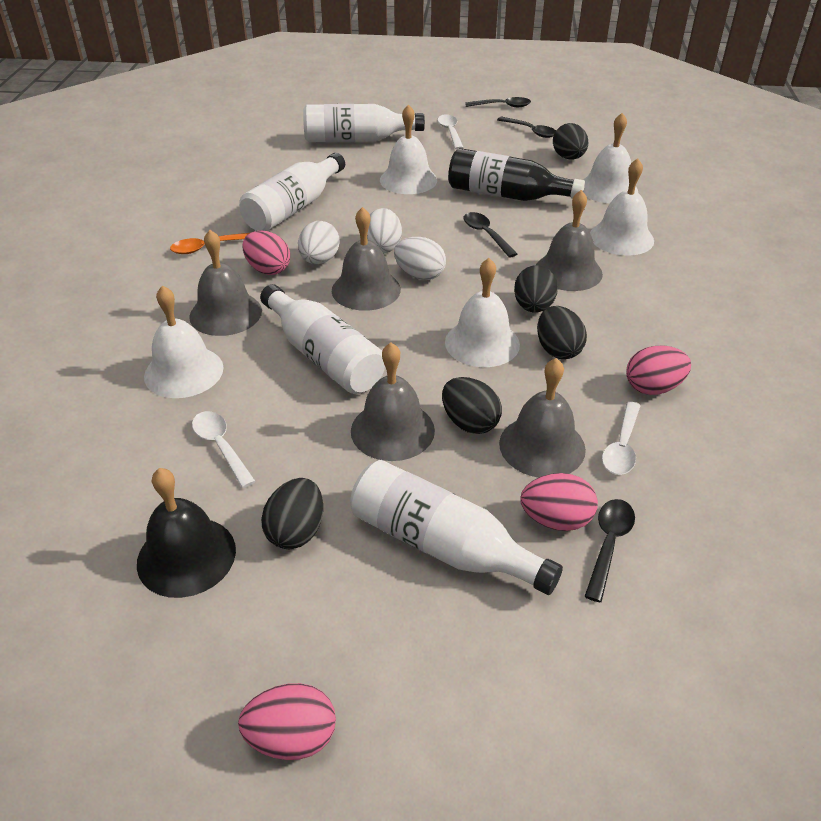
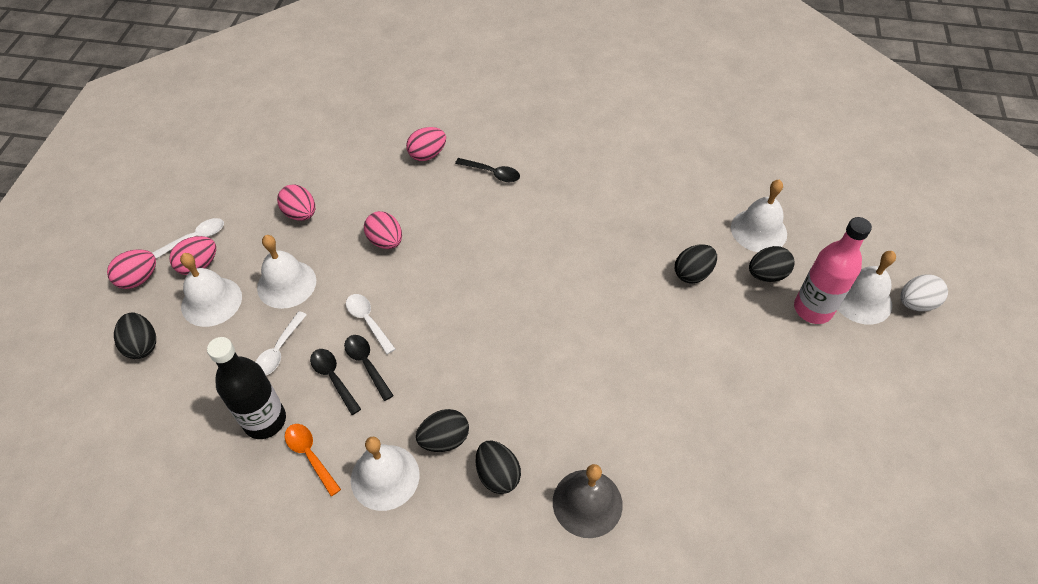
black bell: 1 -> 0
black spoon: 4 -> 3
grey bell: 5 -> 1
pink bottle: 0 -> 1
pink egg: 4 -> 5
white bottle: 4 -> 0
white egg: 3 -> 1

